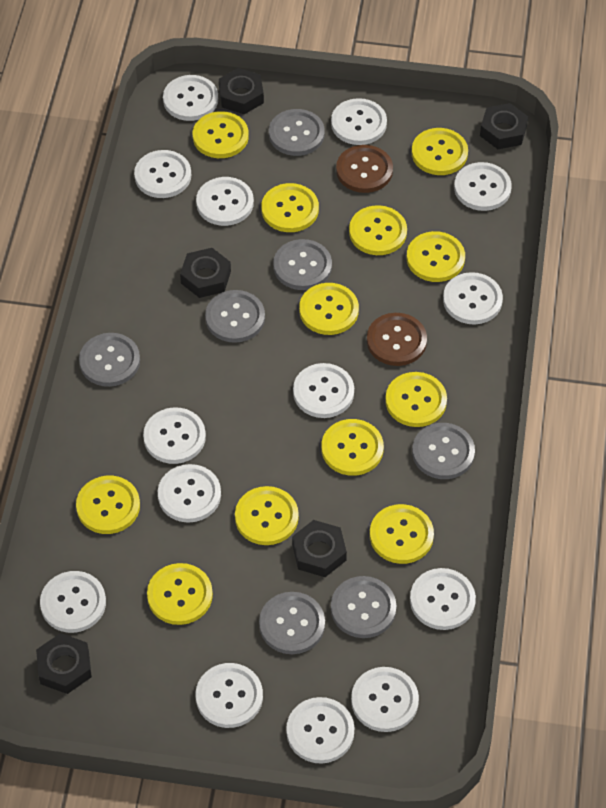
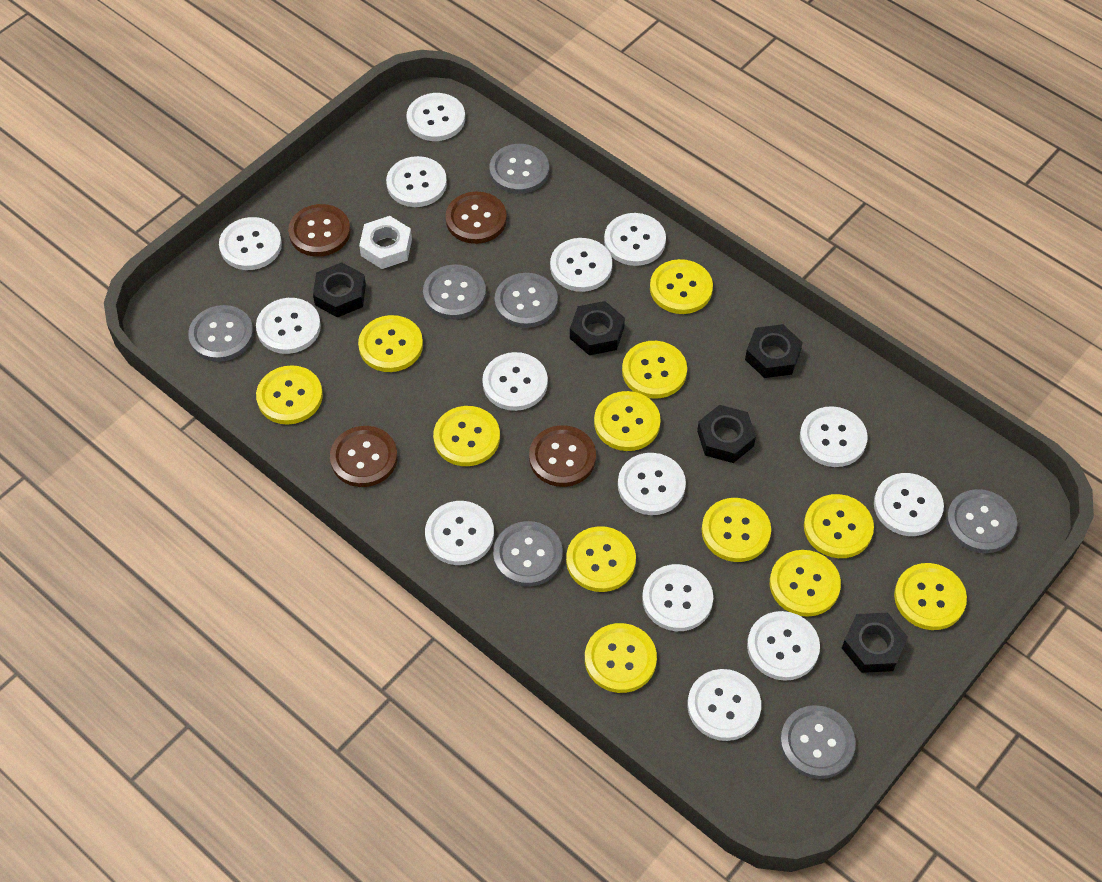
brown button: 2 -> 4
white nut: 0 -> 1

